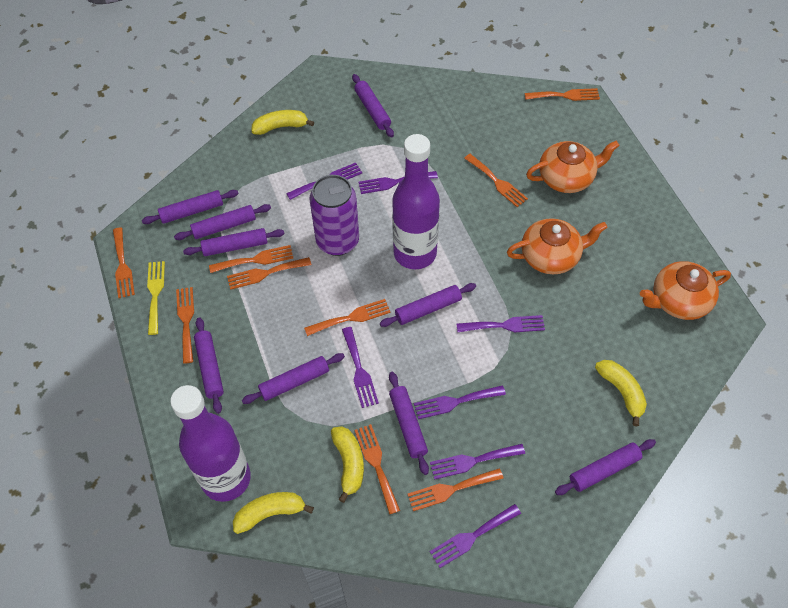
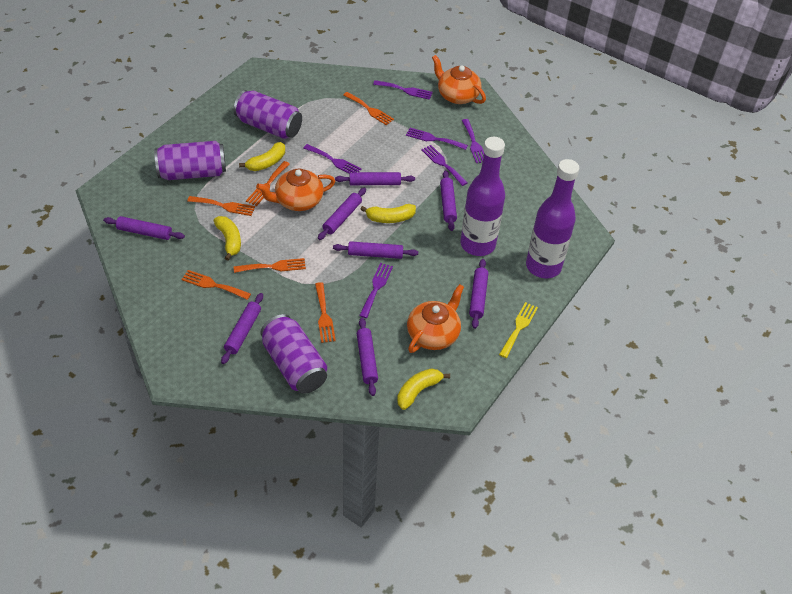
orange fork: 9 -> 6
purple can: 1 -> 3
purple fork: 7 -> 6
purple rolling pin: 9 -> 8

